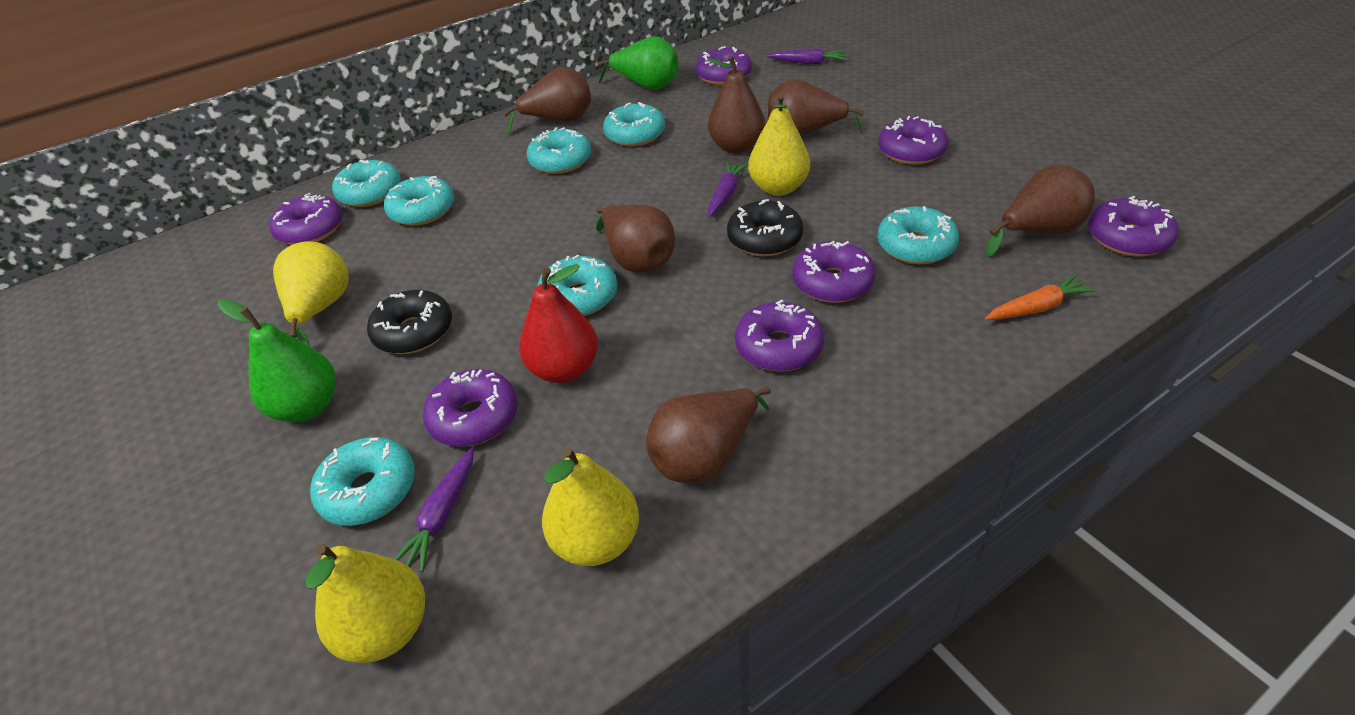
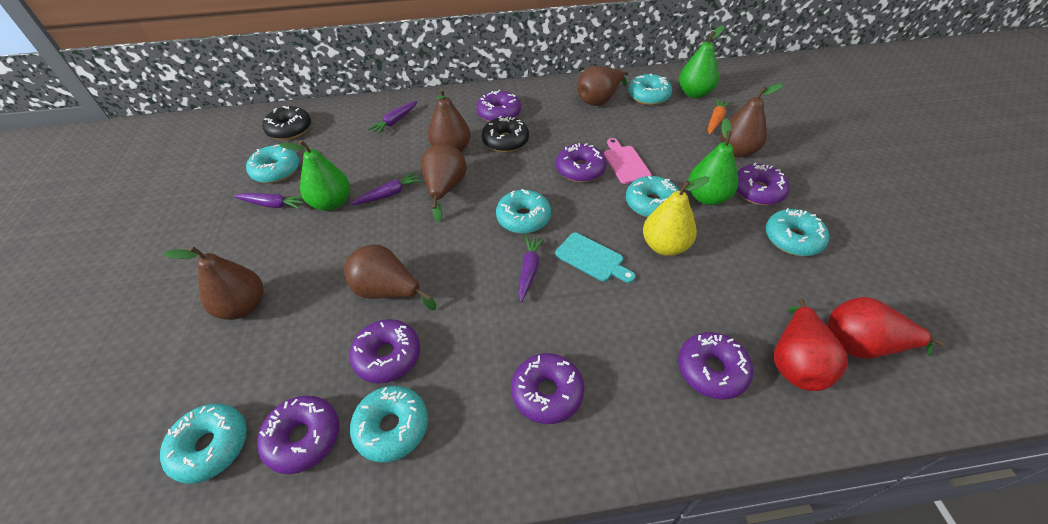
green pear: 2 -> 3
pink cutting board: 0 -> 1
purple carrot: 3 -> 4
red pear: 1 -> 2
turquoise cutting board: 0 -> 1
yellow pear: 4 -> 1

